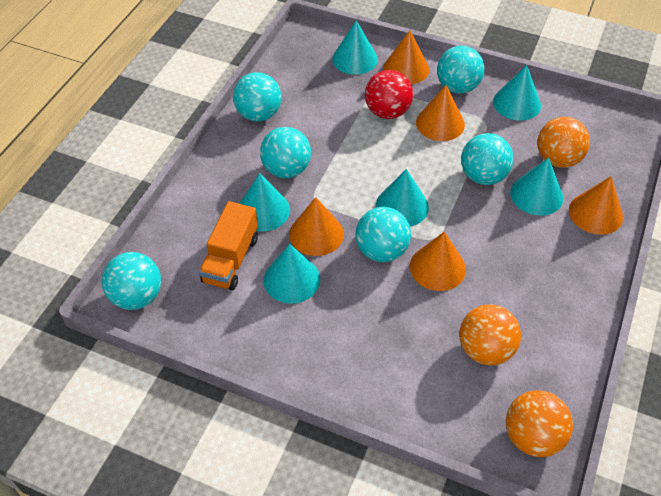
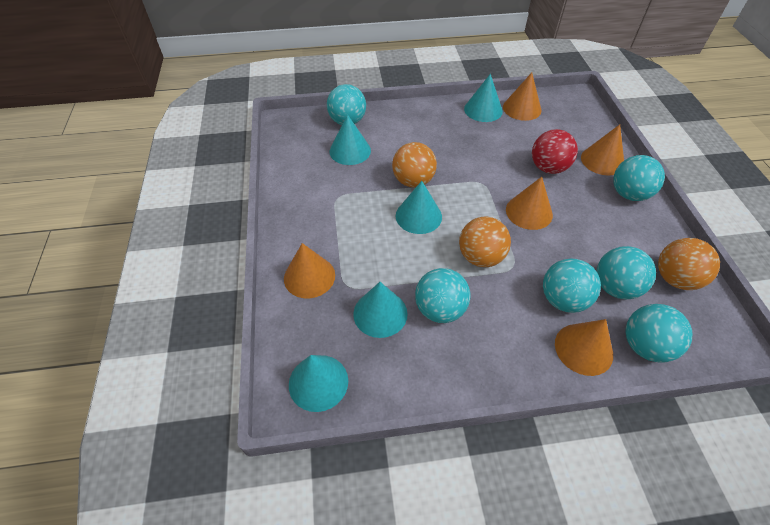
orange truck: 1 -> 0
turquoise cone: 6 -> 5

